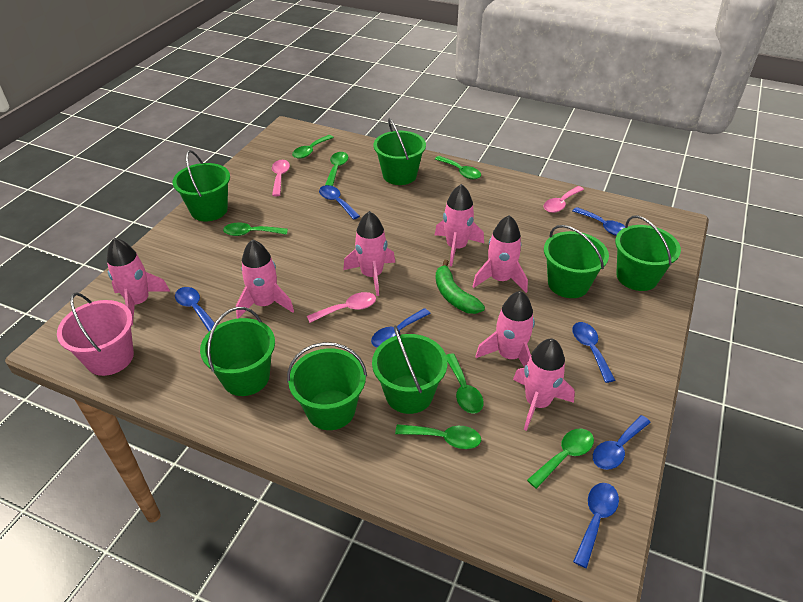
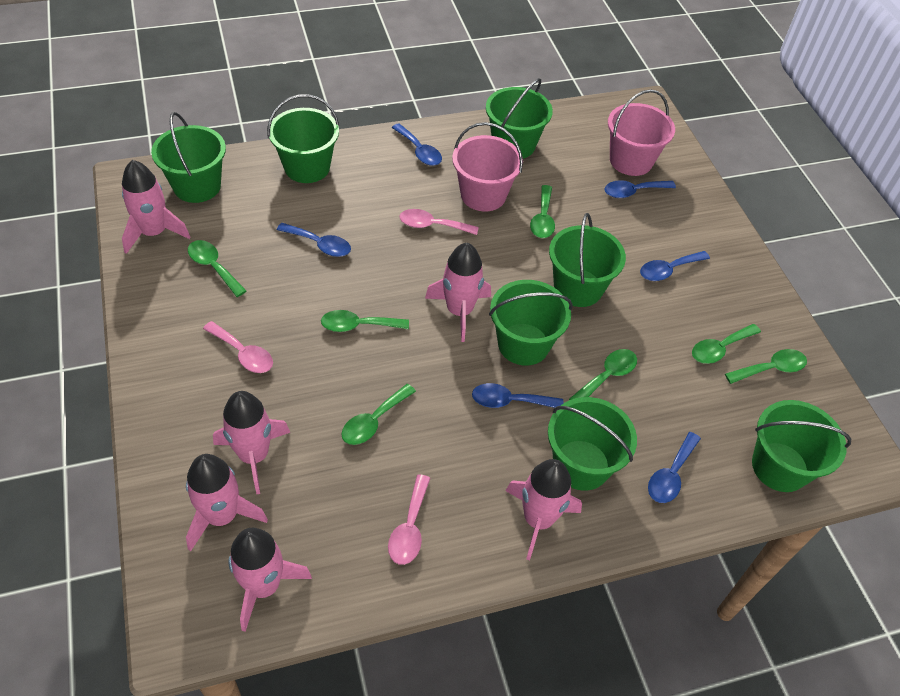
blue spoon: 7 -> 6
green banana: 1 -> 0
pink bucket: 1 -> 2
pink rocket: 7 -> 6

